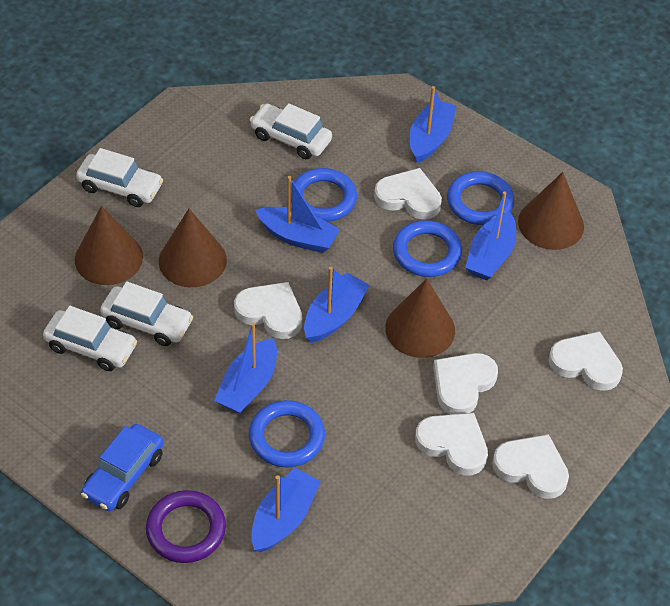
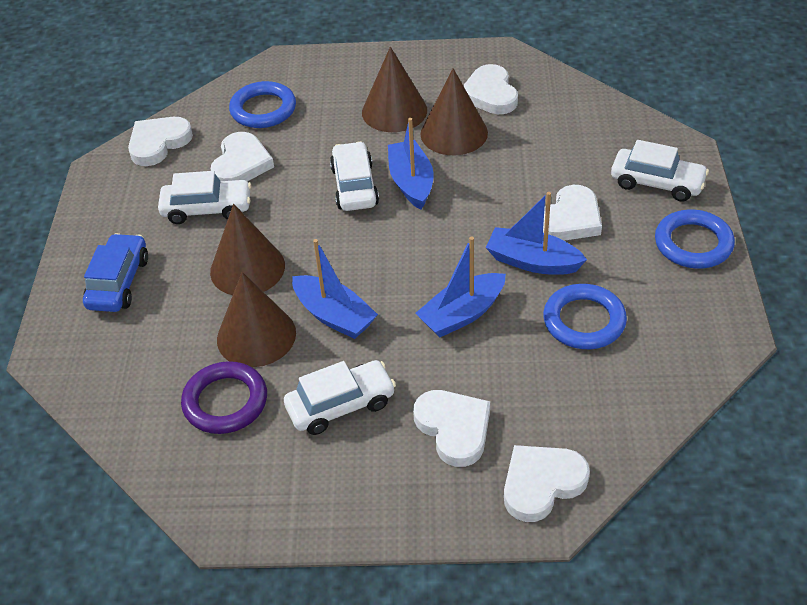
blue boat: 6 -> 4
blue ring: 4 -> 3

